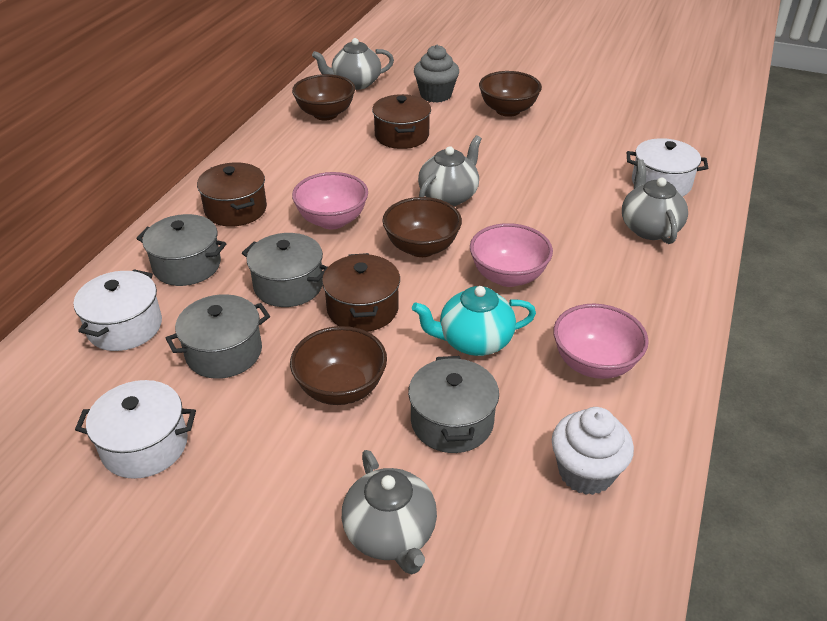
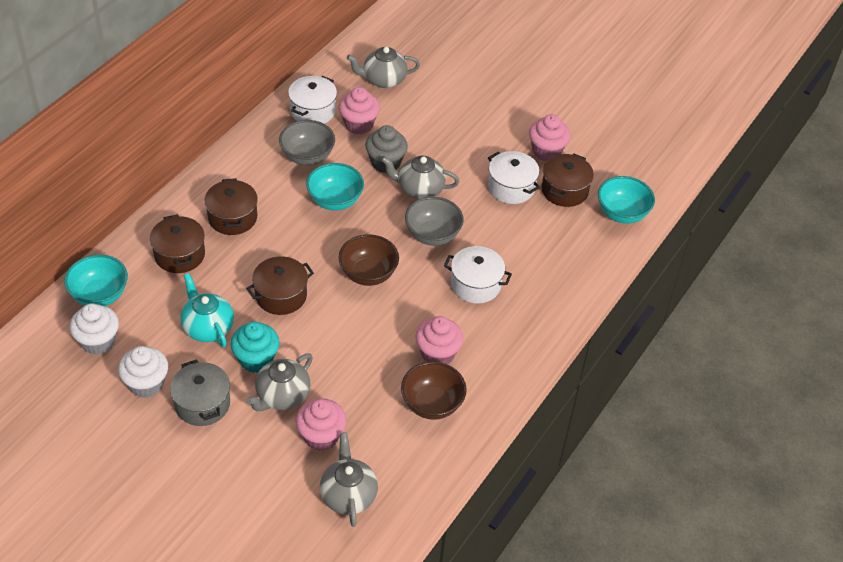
brown bowl: 4 -> 2
brown pot: 3 -> 4
grey bowl: 0 -> 2
grey pot: 4 -> 1
pink bowl: 3 -> 0
pink cupcake: 0 -> 4
turquoise bowl: 0 -> 3
turquoise cupcake: 0 -> 1
white cupcake: 1 -> 2

